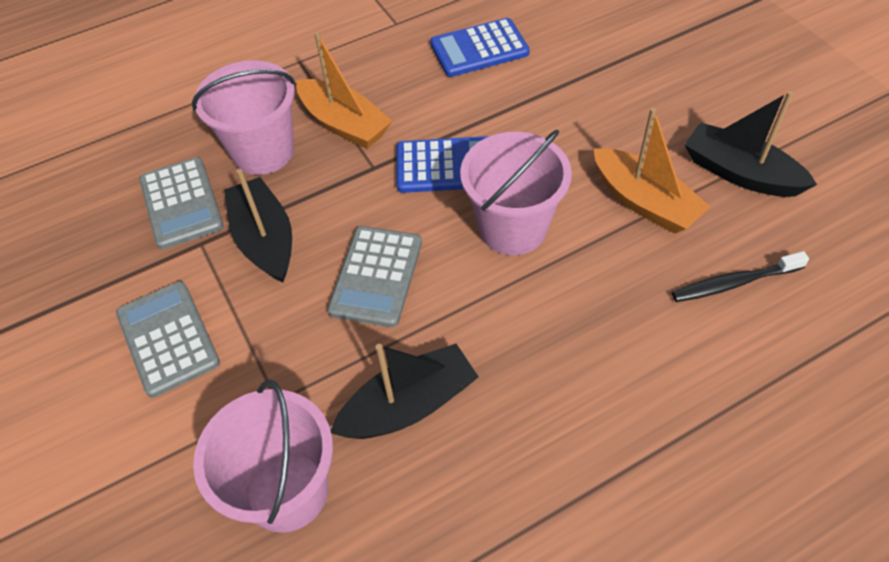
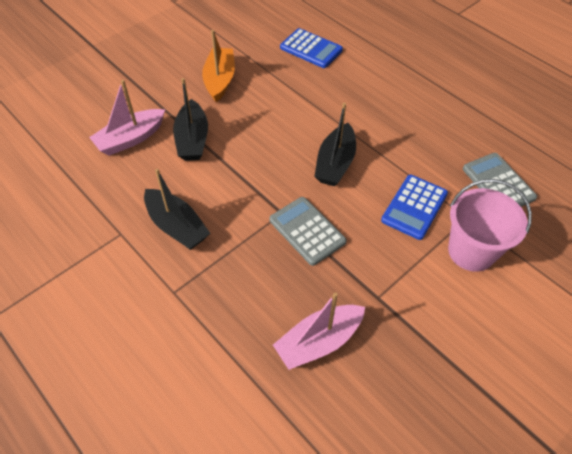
black toothbrush: 1 -> 0
grey calculator: 3 -> 2
orange boat: 2 -> 1
pink boat: 0 -> 2
pink bucket: 3 -> 1

